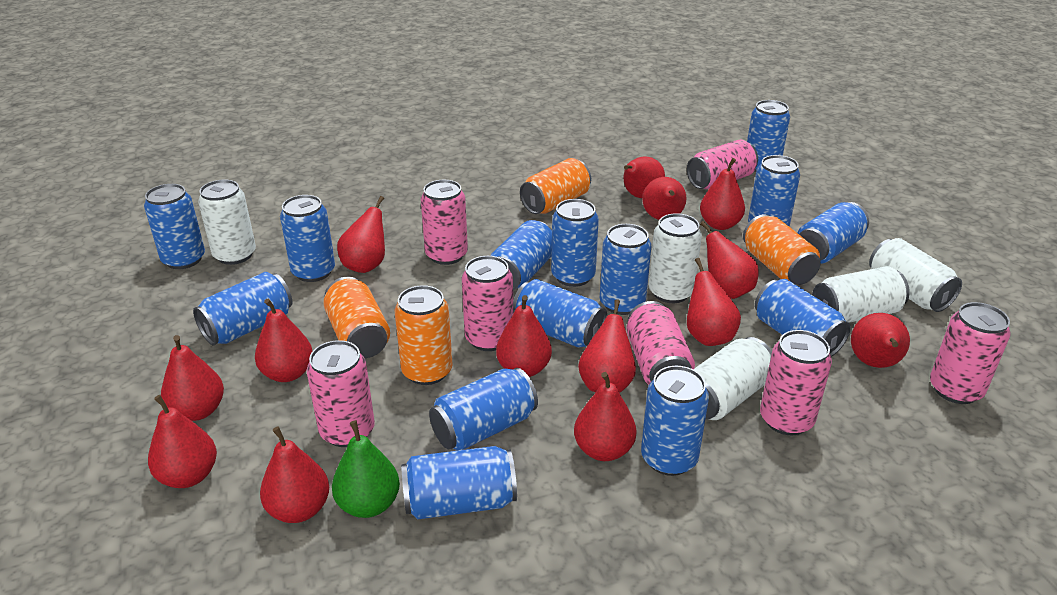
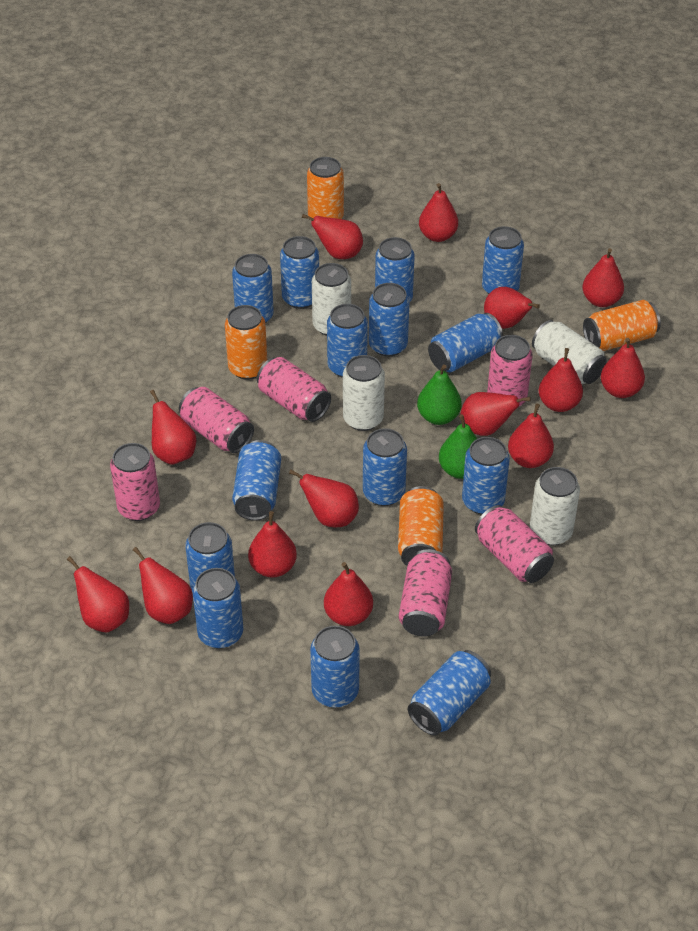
green pear: 1 -> 2
pink can: 7 -> 6
white can: 5 -> 4

